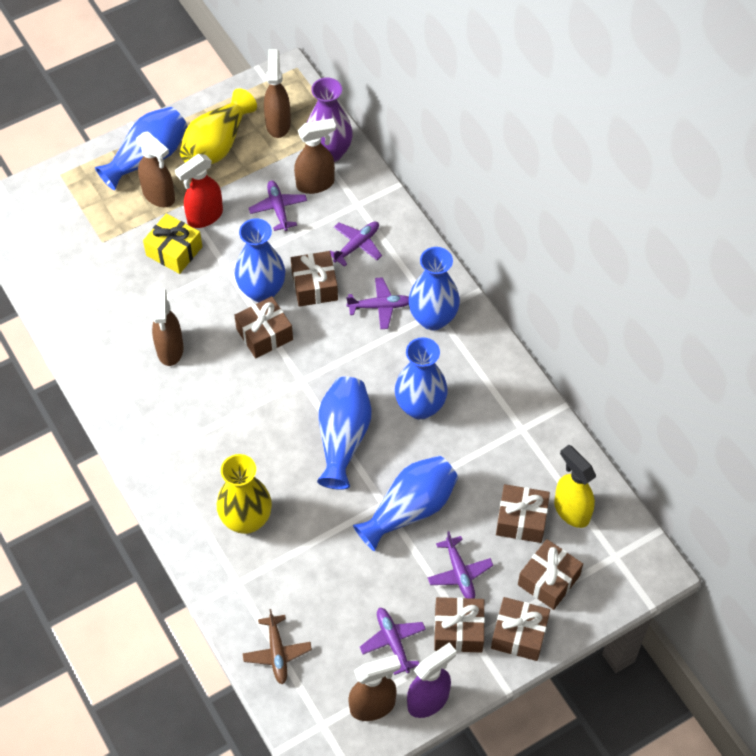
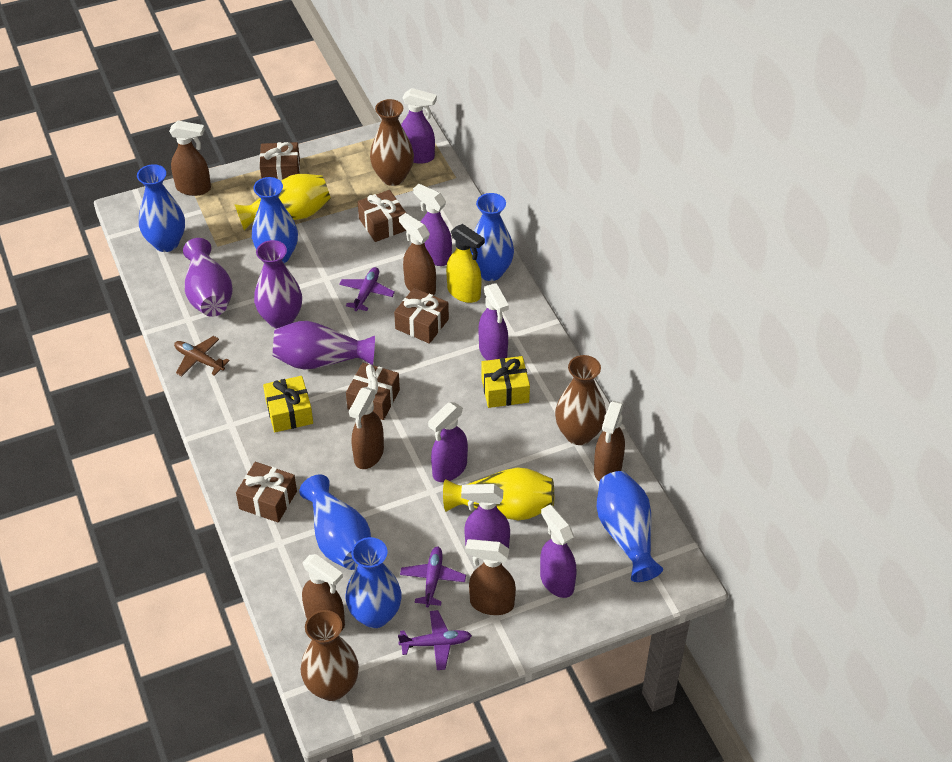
brown gift: 6 -> 5
brown spray bottle: 5 -> 6
brown vase: 0 -> 3
purple plane: 5 -> 3
purple spray bottle: 1 -> 6
purple vase: 1 -> 3
red spray bottle: 1 -> 0
yellow gift: 1 -> 2

